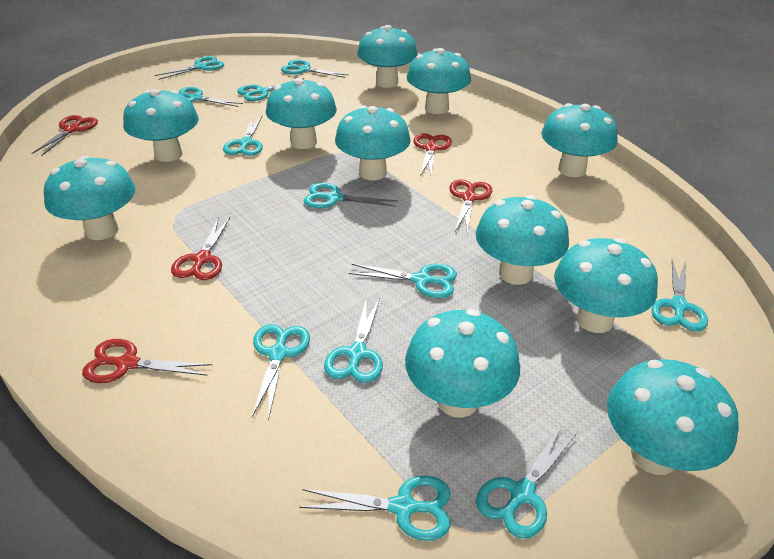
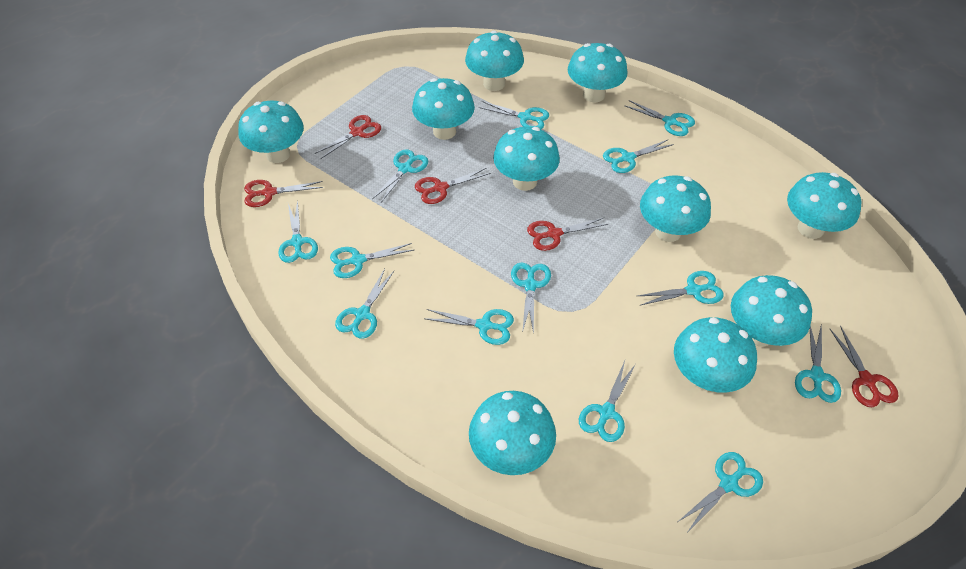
turquoise mushroom: 11 -> 10
turquoise scissors: 12 -> 13

